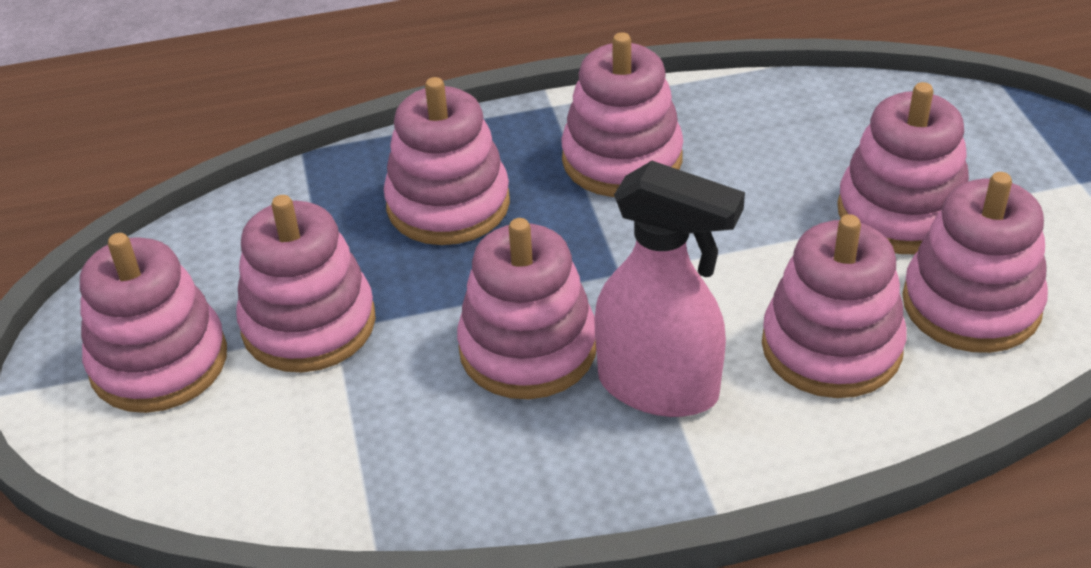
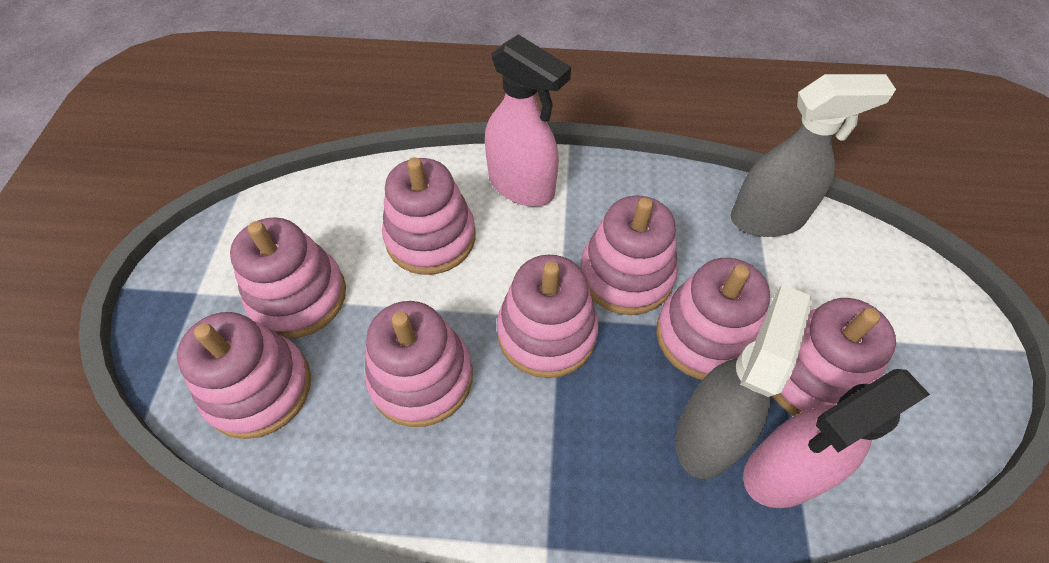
grey spray bottle: 0 -> 2
pink spray bottle: 1 -> 2

